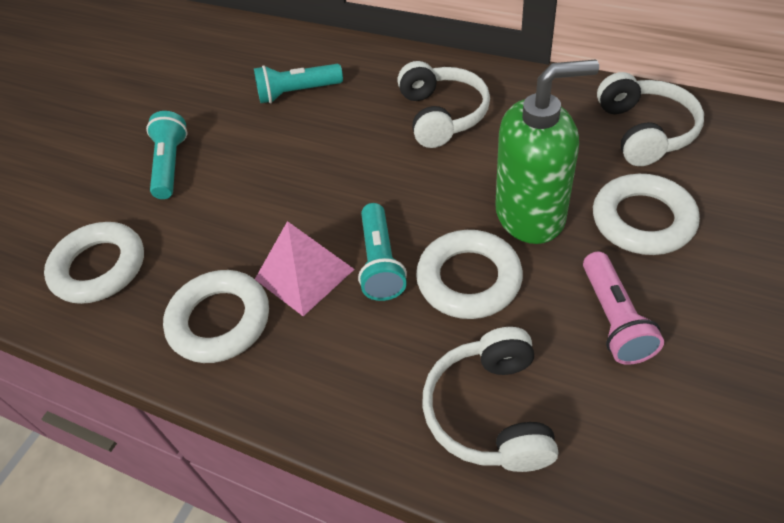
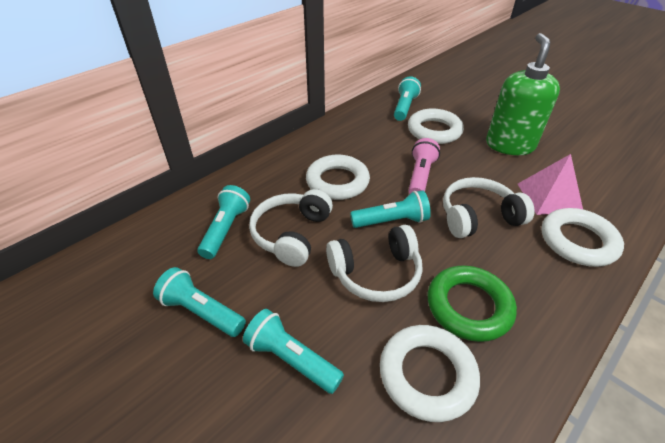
green ring: 0 -> 1
turquoise flashlight: 3 -> 5

